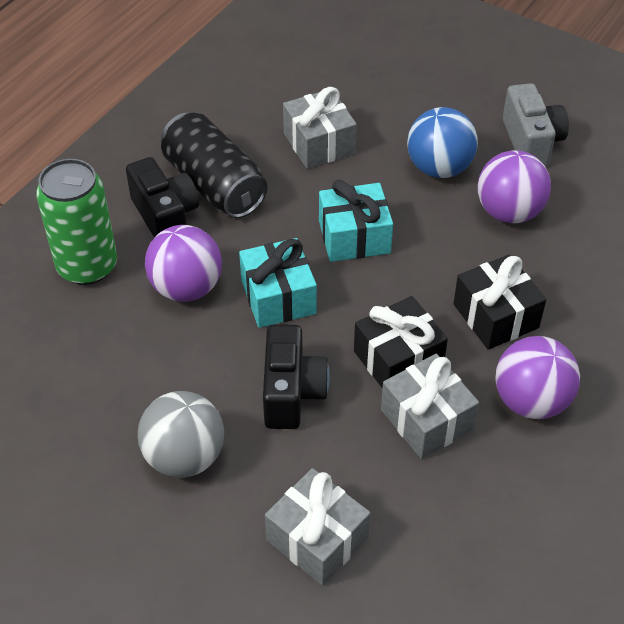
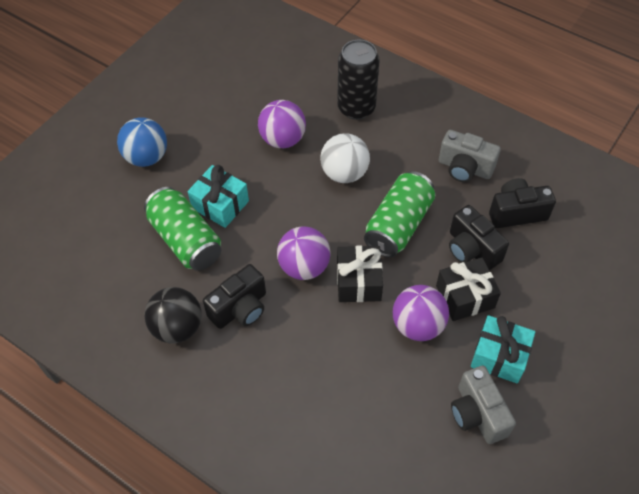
black ball: 0 -> 1
black camera: 2 -> 3
green can: 1 -> 2
grey ball: 1 -> 0
grey camera: 1 -> 2
grey gift: 3 -> 0
white ball: 0 -> 1

